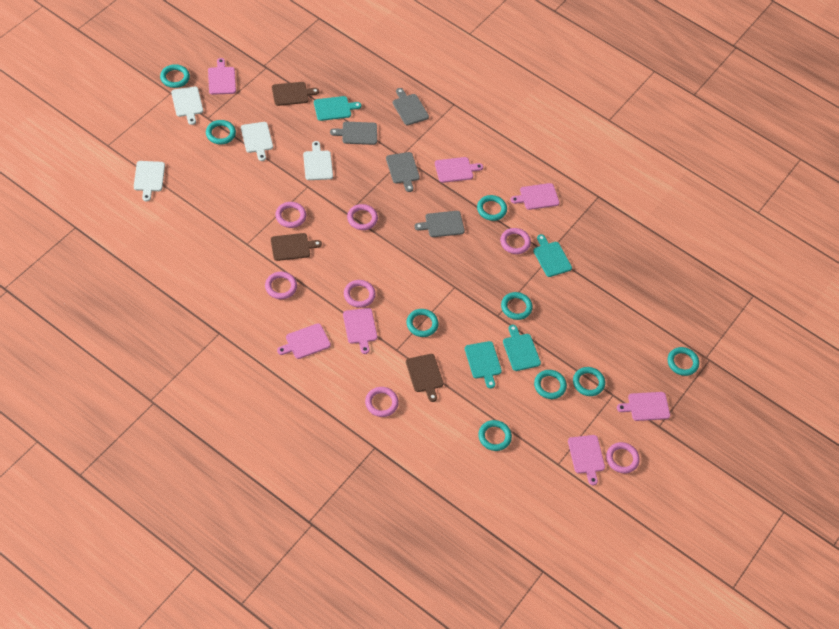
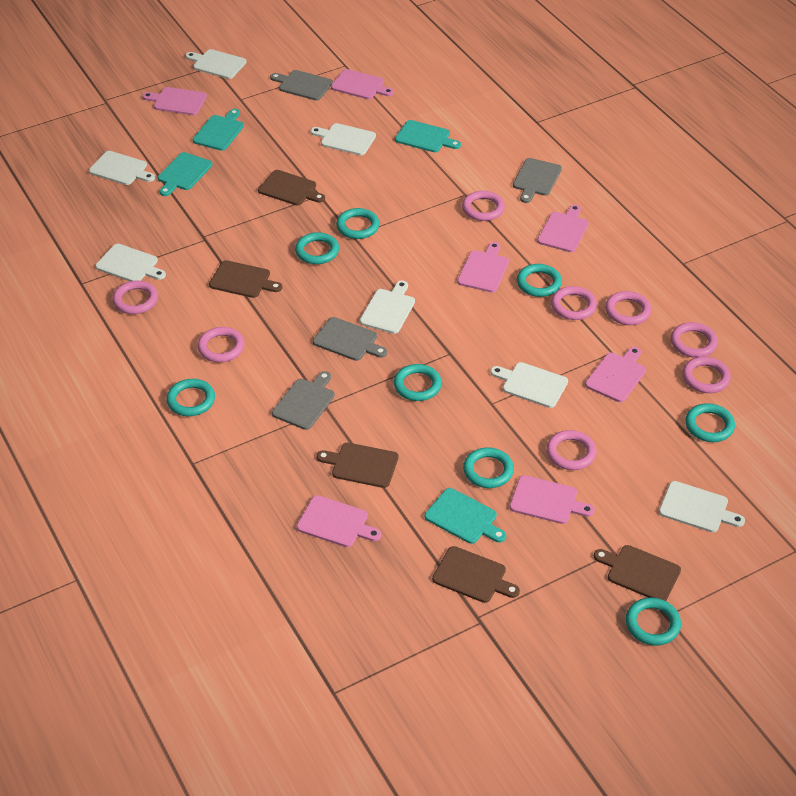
brown cutting board: 3 -> 5
pink ring: 7 -> 8
turquoise ring: 9 -> 8
white cutting board: 4 -> 7

